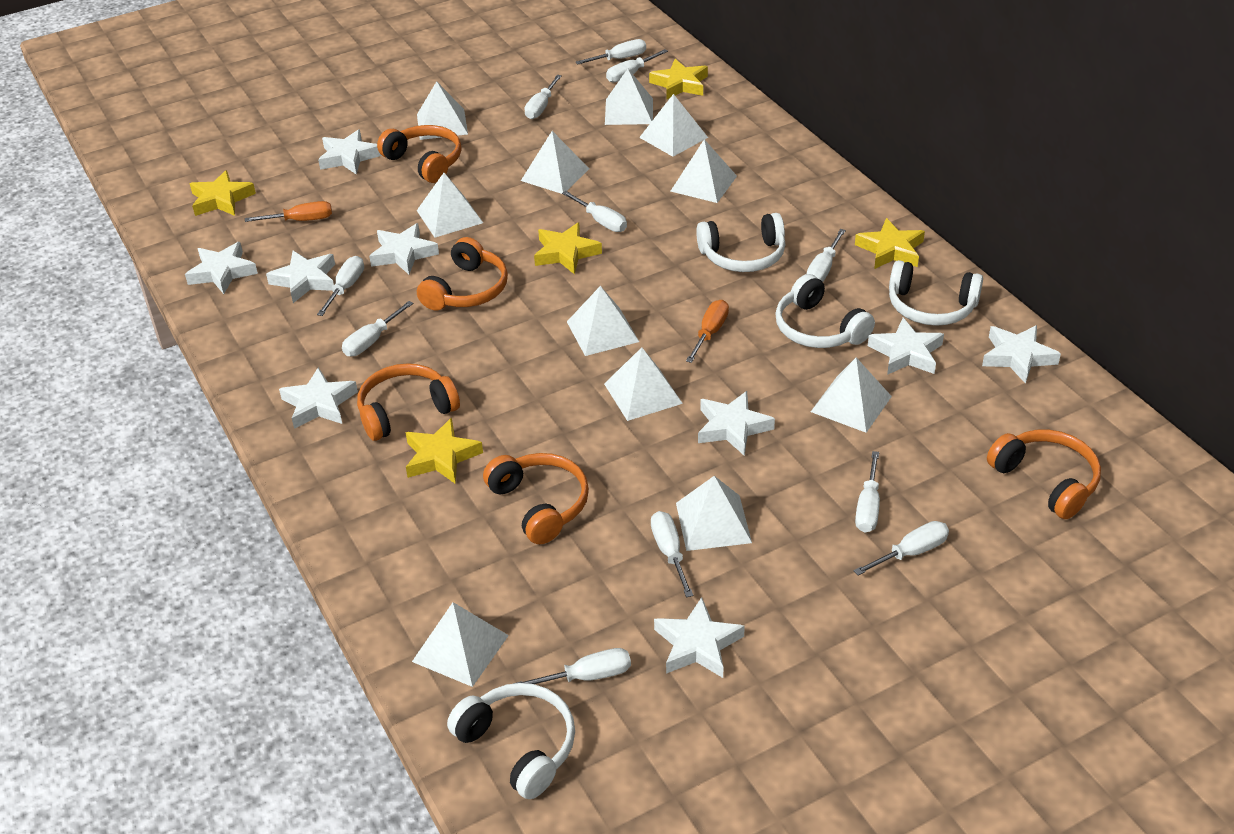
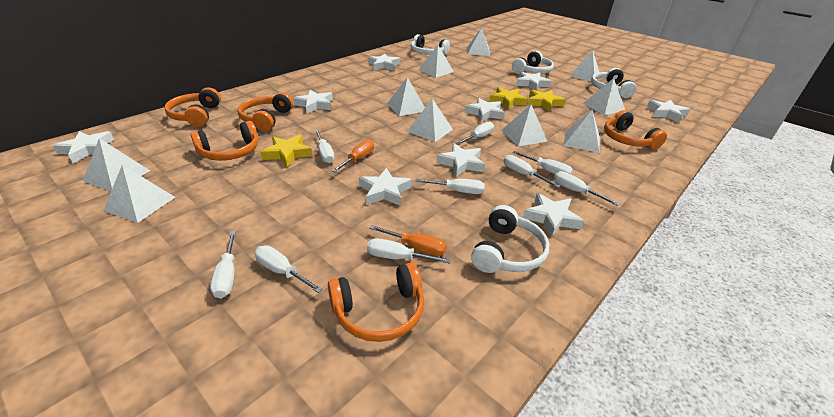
white pyramid: 11 -> 10
white screwdriver: 11 -> 9
yellow star: 5 -> 3

